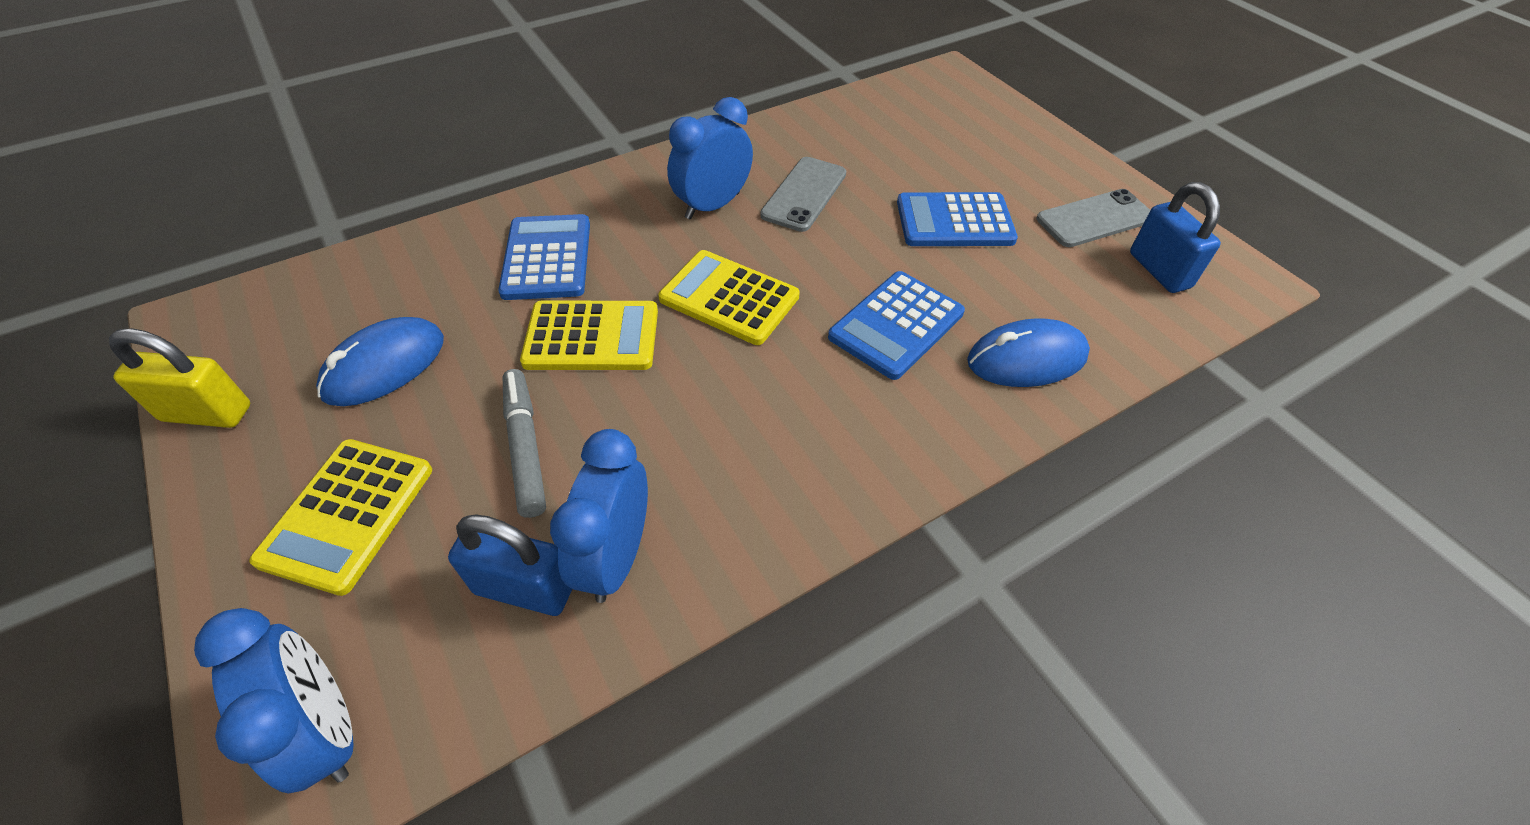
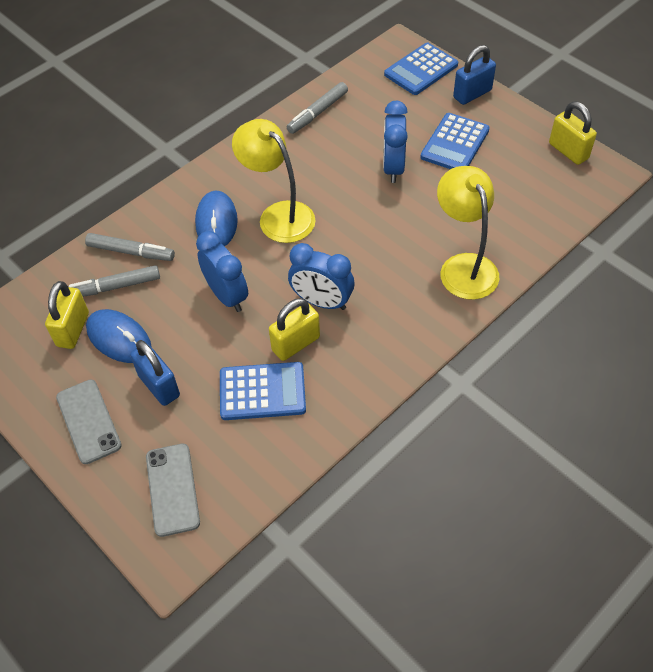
grey marker: 1 -> 3
yellow calculator: 3 -> 0
yellow lamp: 0 -> 2
yellow padlock: 1 -> 3

